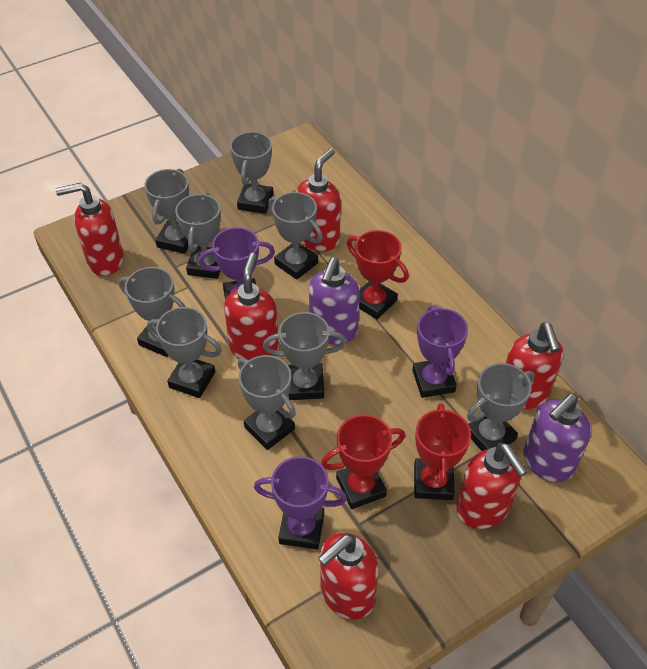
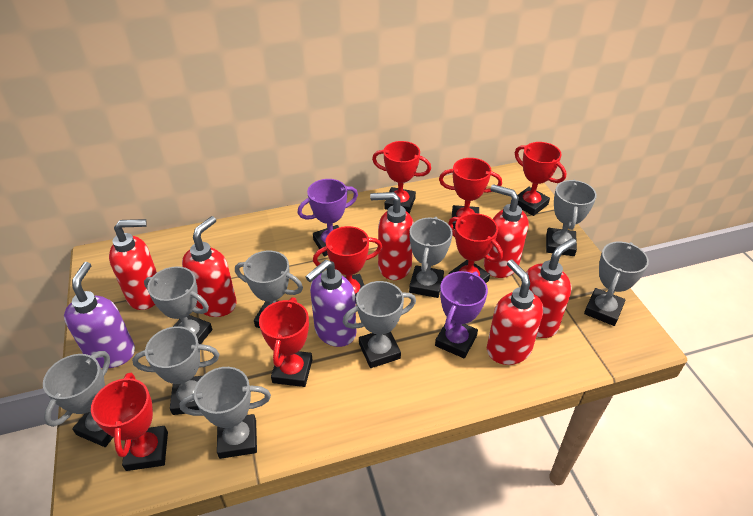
purple trophy: 3 -> 2
red trophy: 3 -> 7

